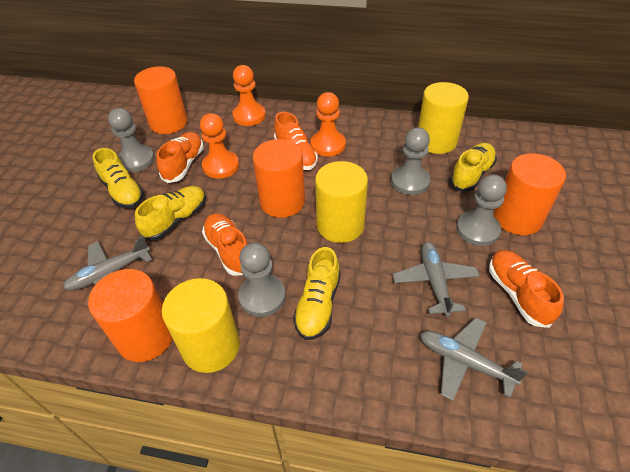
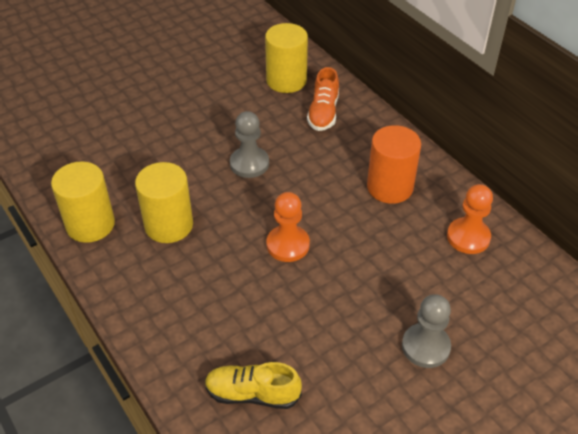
grey pawn: 4 -> 2
grey plane: 3 -> 0
orange cylinder: 4 -> 1
orange pawn: 3 -> 2
orange shoe: 4 -> 1
yellow shoe: 4 -> 1

